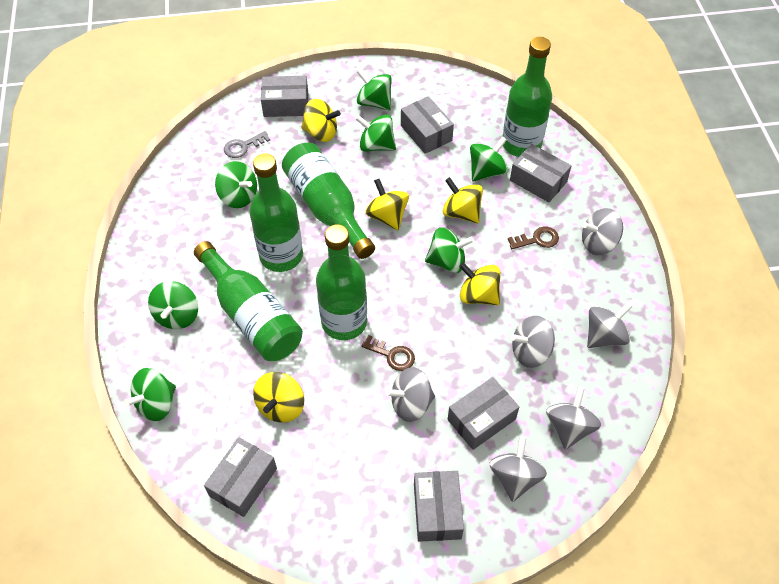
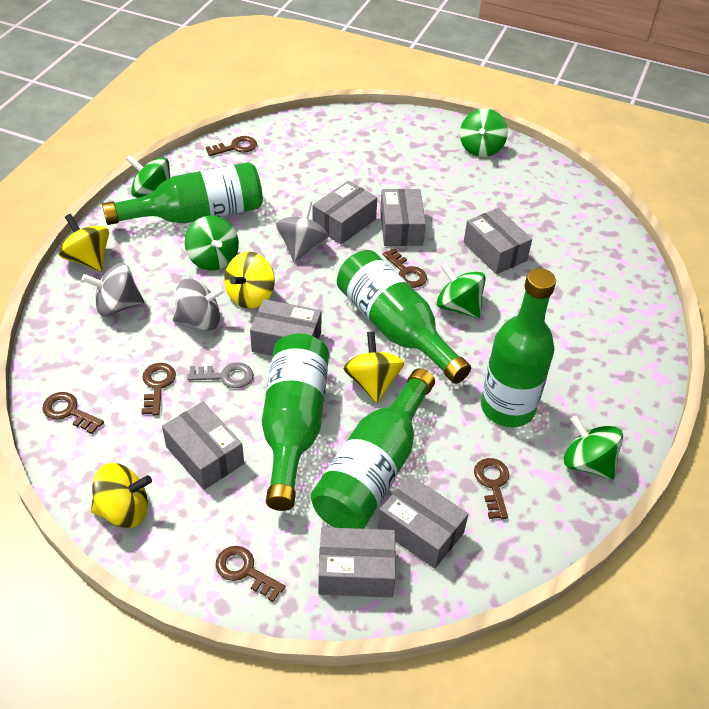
brown key: 2 -> 6
green spinning top: 7 -> 5
grey box: 6 -> 7
grey spinning top: 6 -> 3
yellow spinning top: 5 -> 4

